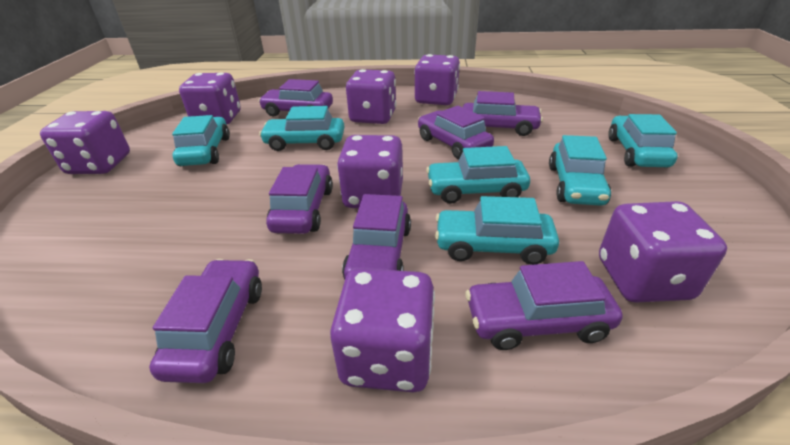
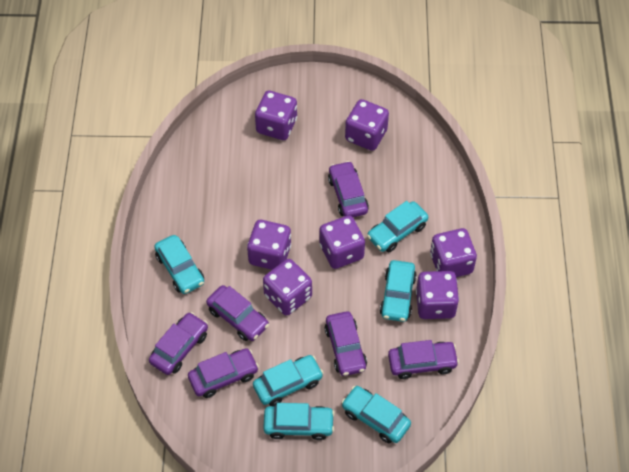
purple car: 7 -> 6

